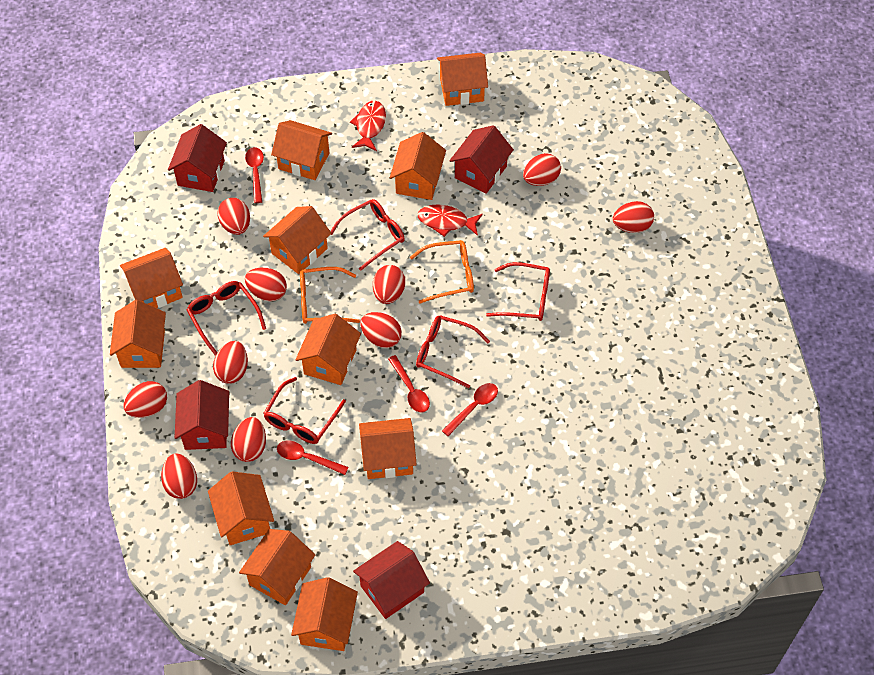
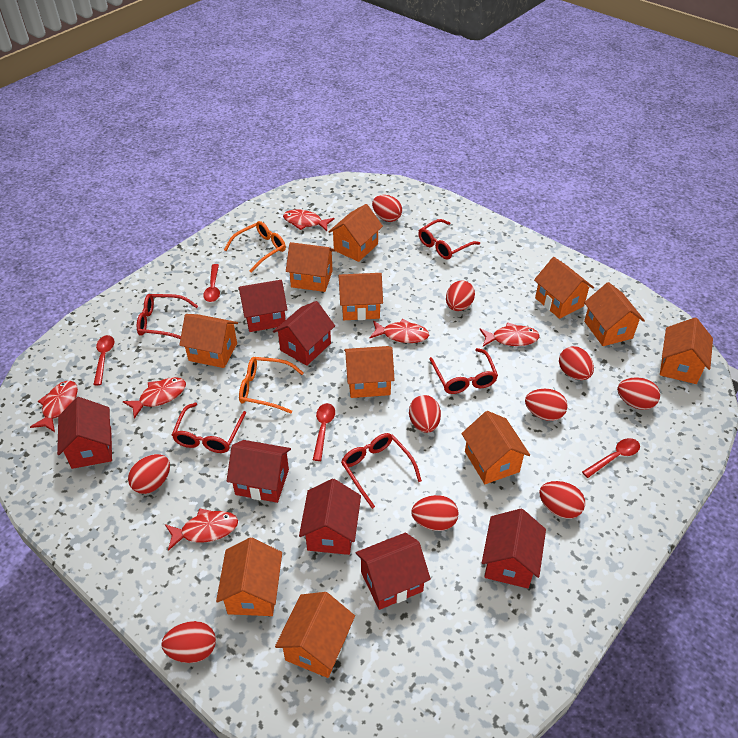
red fish: 2 -> 6
red house: 4 -> 7

